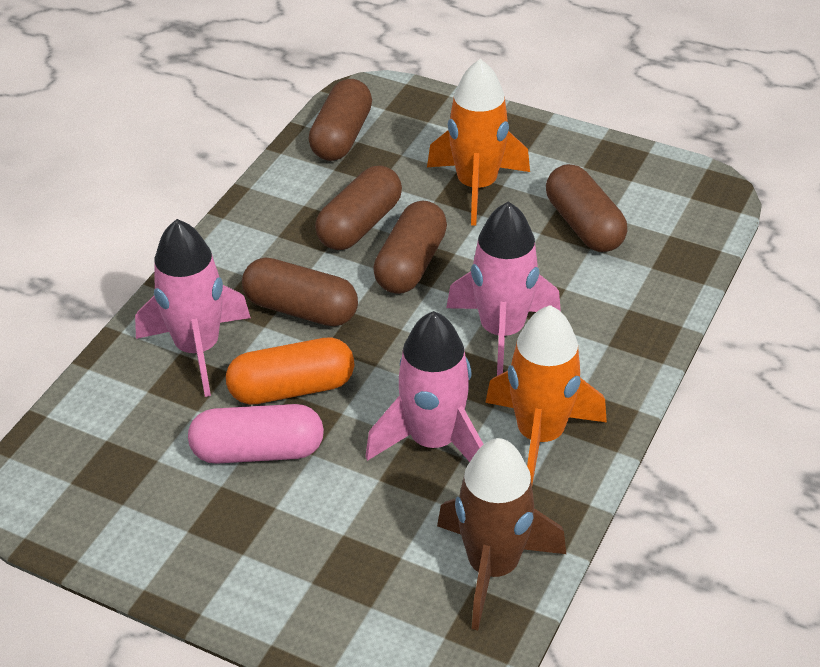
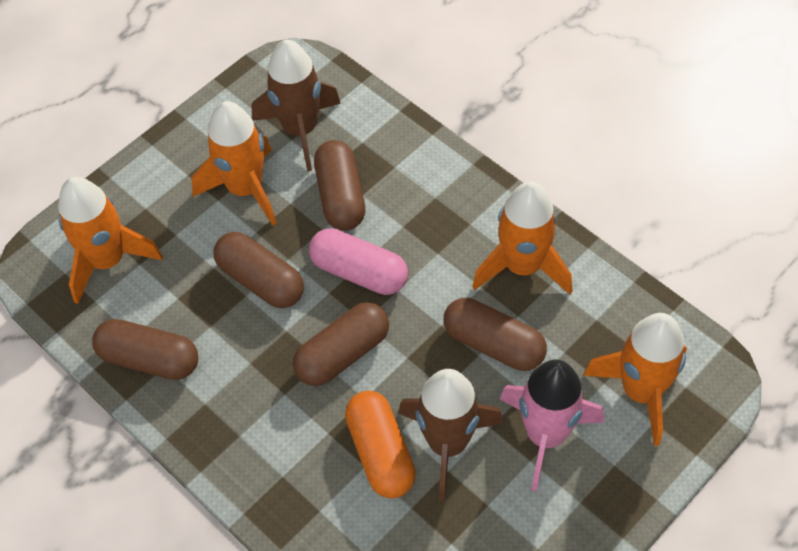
brown rocket: 1 -> 2
orange rocket: 2 -> 4
pink rocket: 3 -> 1

